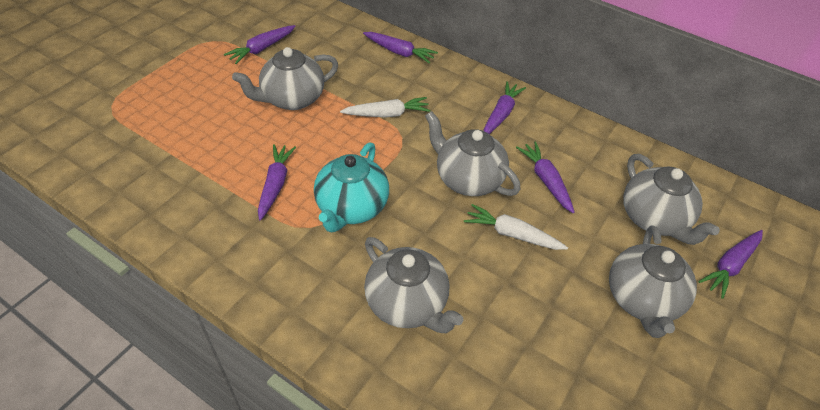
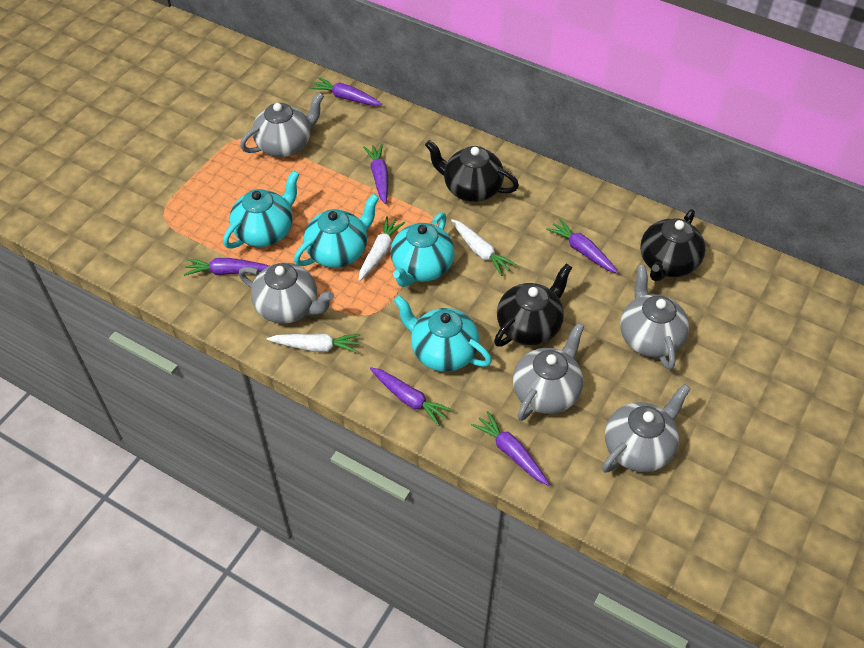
black teapot: 0 -> 3
turquoise teapot: 1 -> 4
white carrot: 2 -> 3

